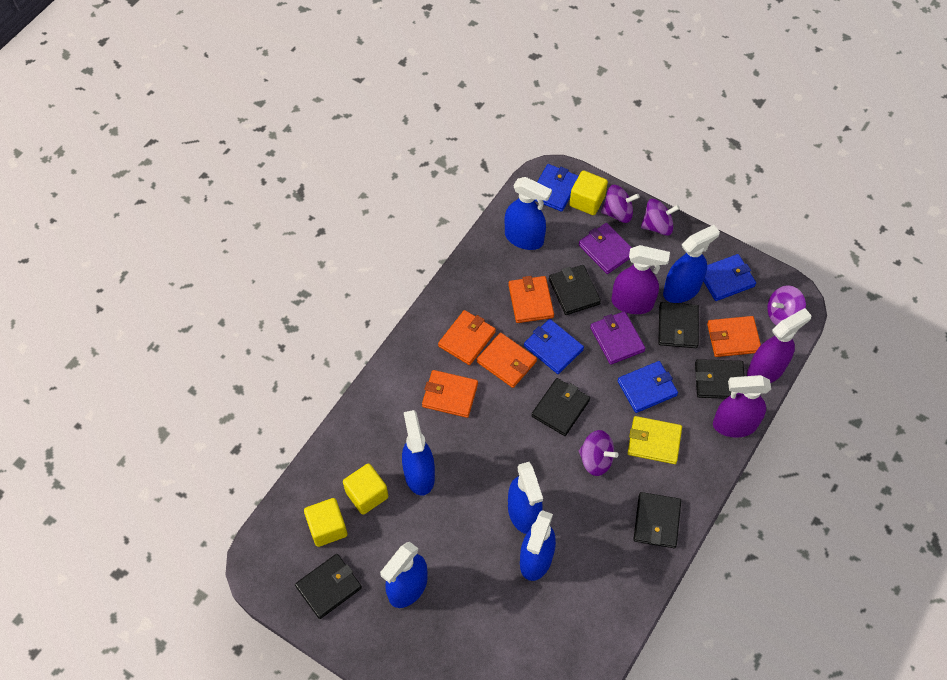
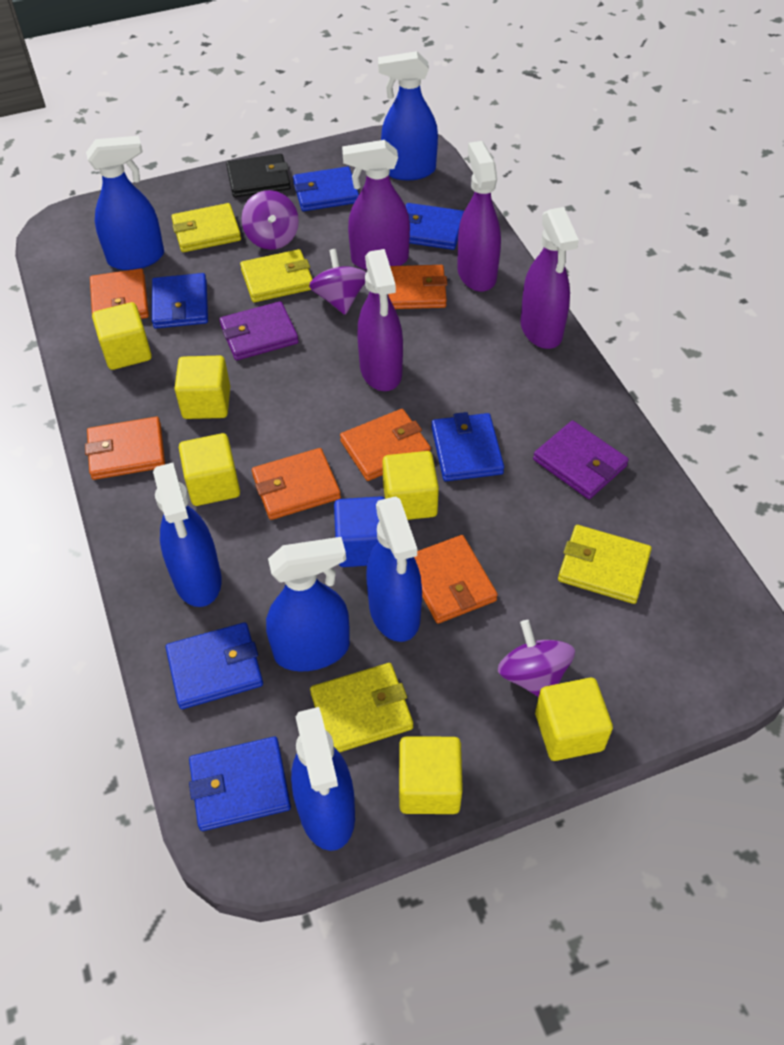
black wallet: 6 -> 1
blue cube: 0 -> 1
blue wallet: 4 -> 6
orange wallet: 5 -> 6
purple spinning top: 4 -> 3
purple spray bottle: 3 -> 4
yellow cube: 3 -> 6
yellow wallet: 1 -> 4

